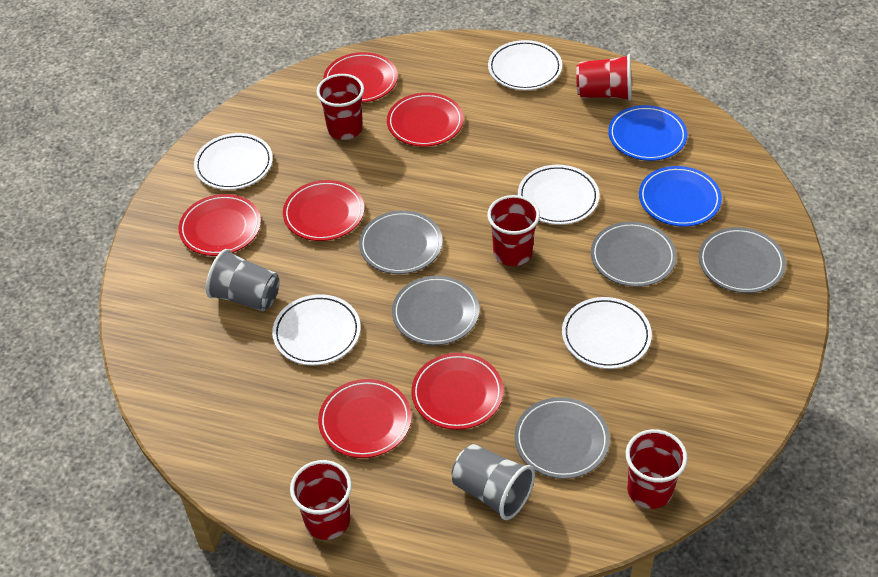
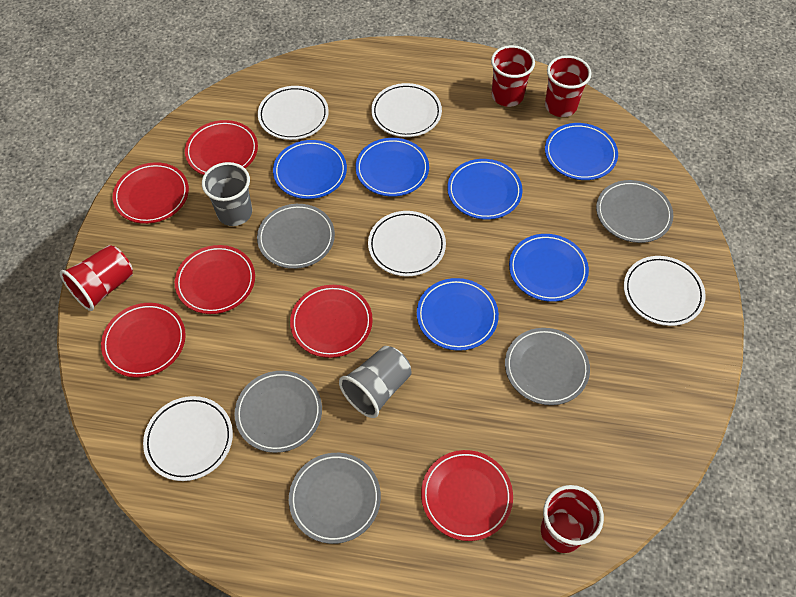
blue plate: 2 -> 6
red cup: 5 -> 4

